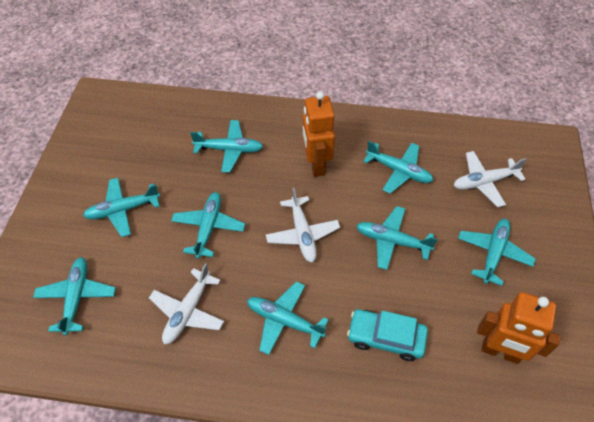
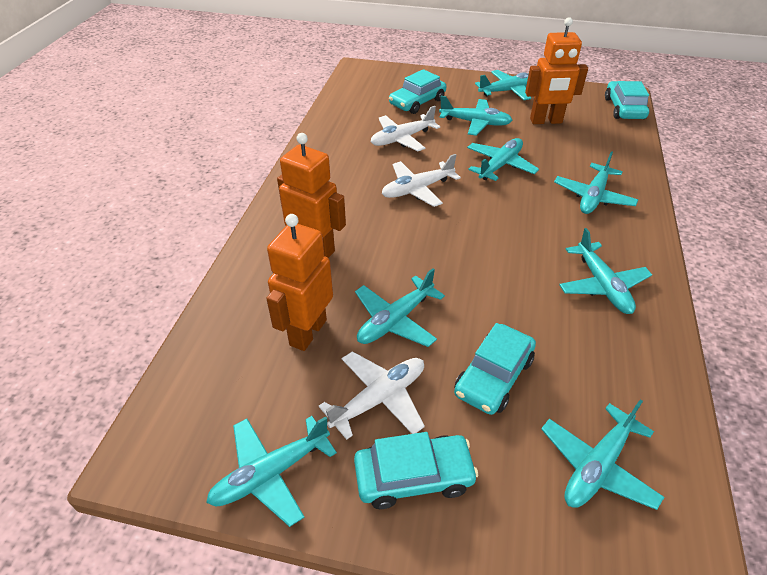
orange robot: 2 -> 3
turquoise car: 1 -> 4

